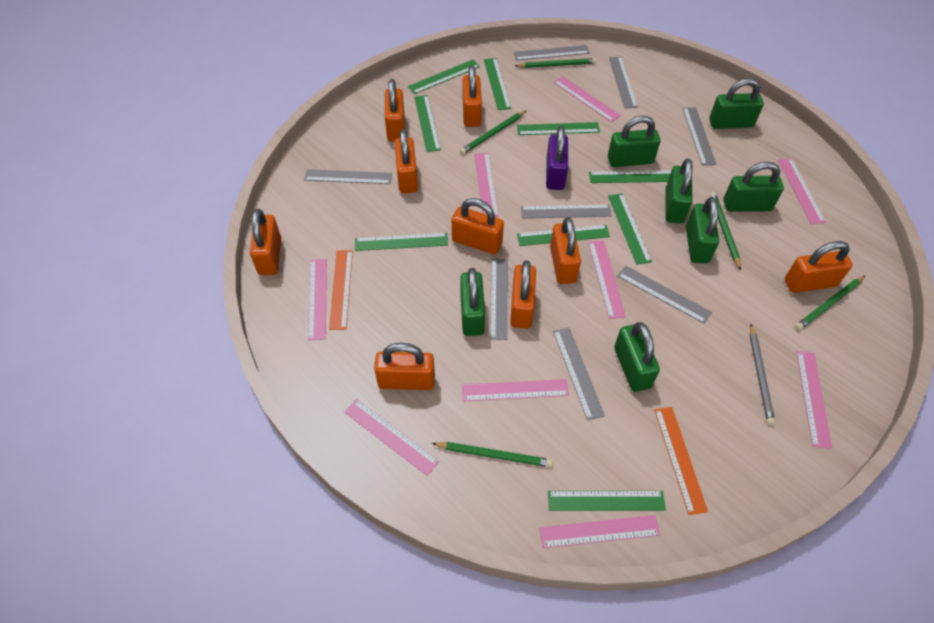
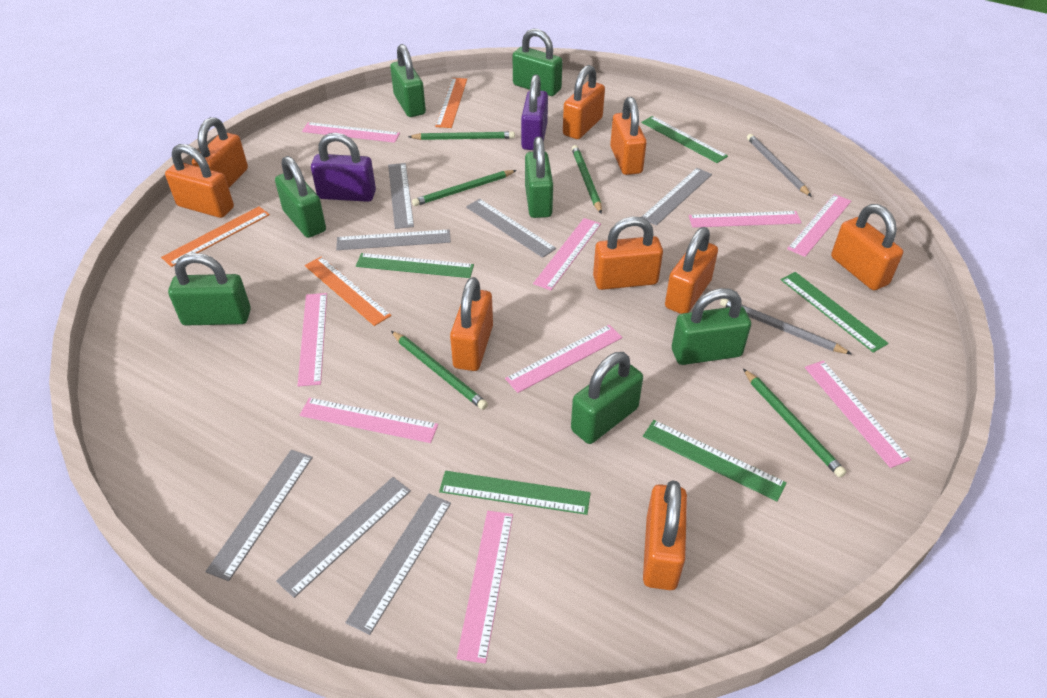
green ruler: 9 -> 5
grey pencil: 1 -> 2
grey ruler: 8 -> 7
orange ruler: 2 -> 3
purple padlock: 1 -> 2

